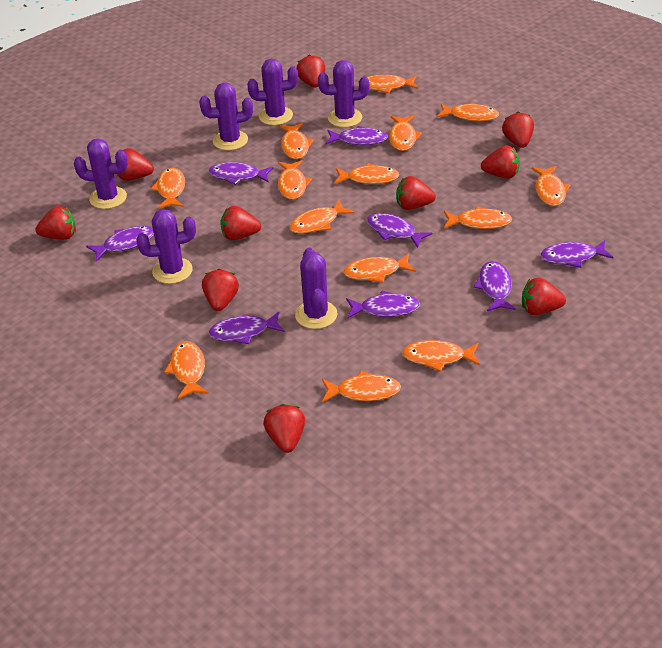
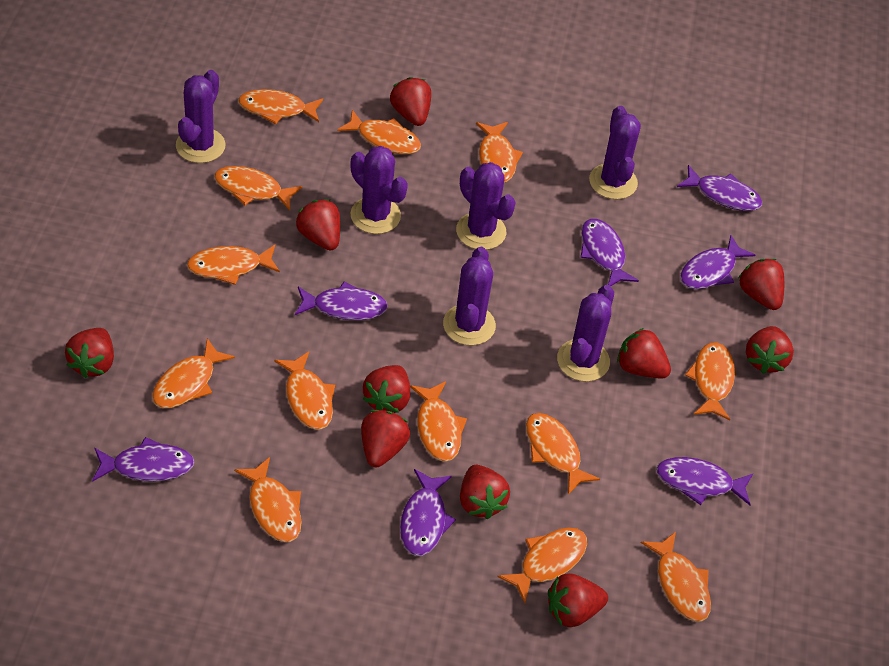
orange fish: 14 -> 13
purple fish: 8 -> 7

